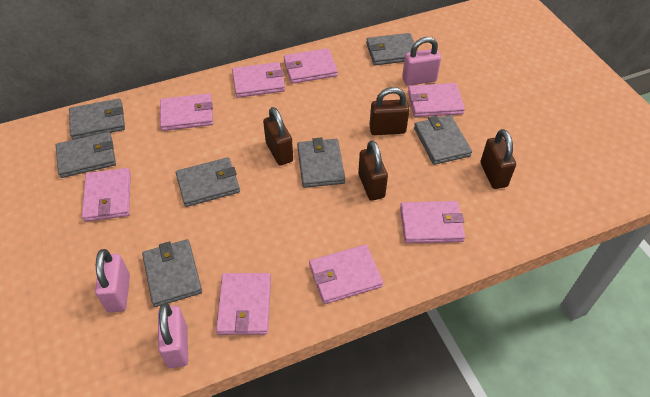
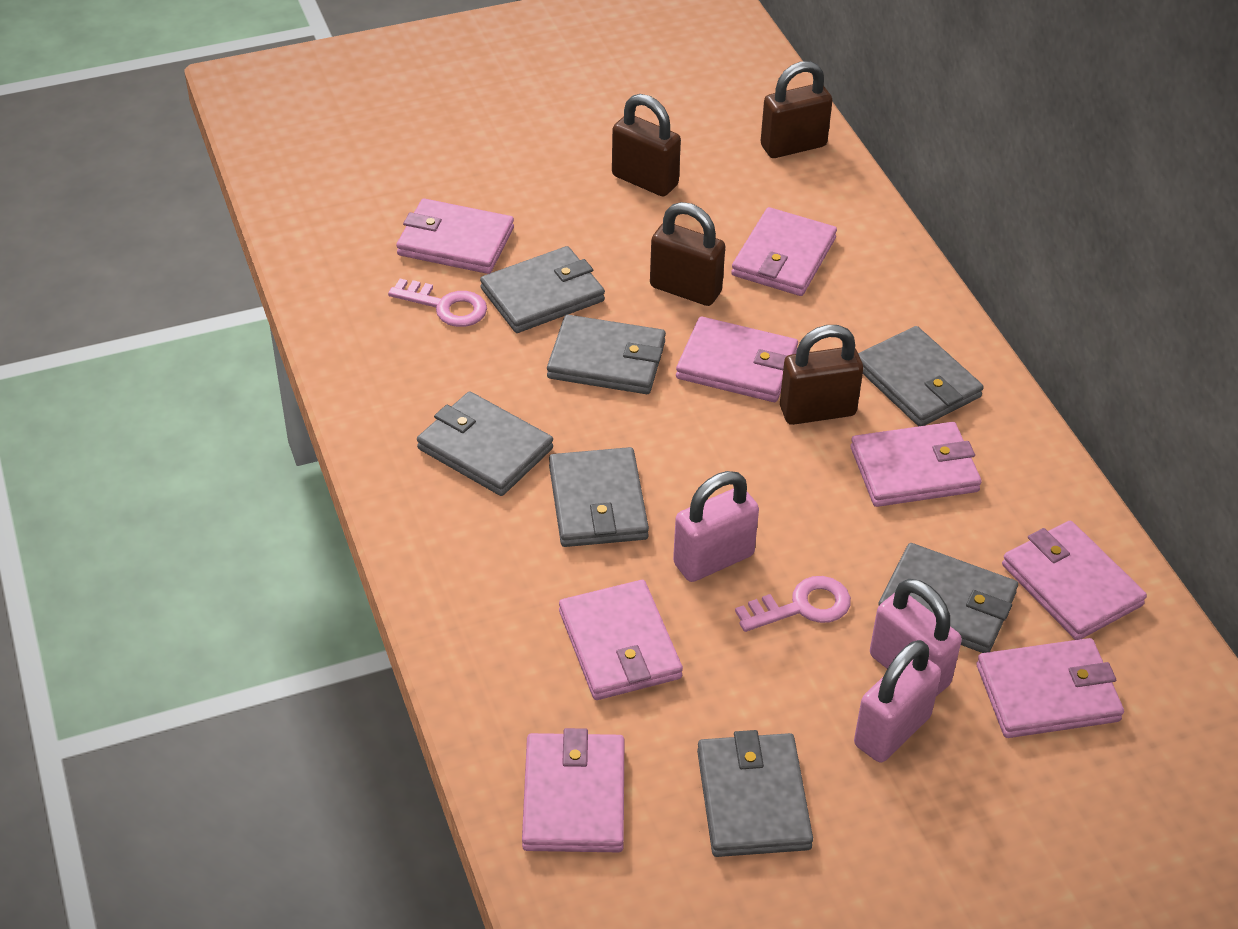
pink key: 0 -> 2

